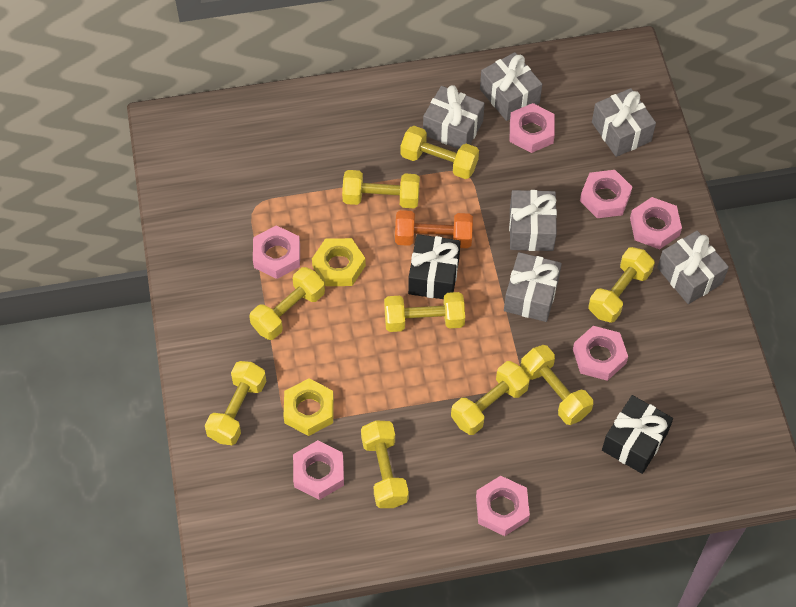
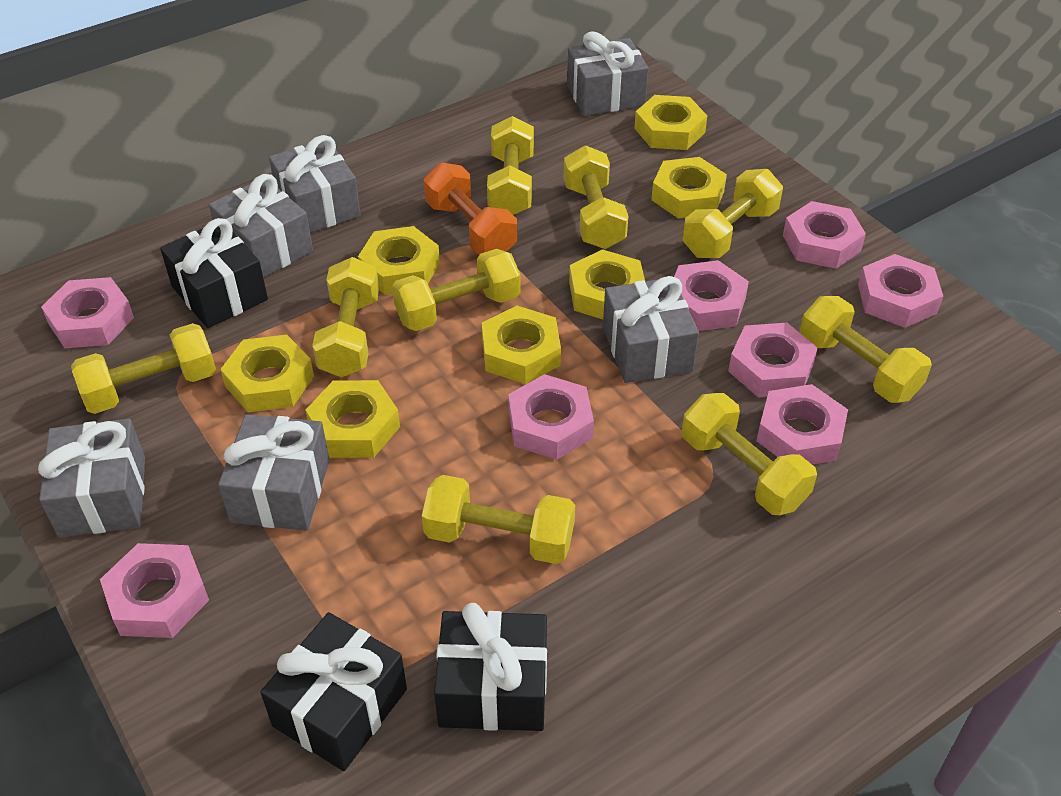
black gift: 2 -> 3
pink nut: 7 -> 8
yellow nut: 2 -> 7

